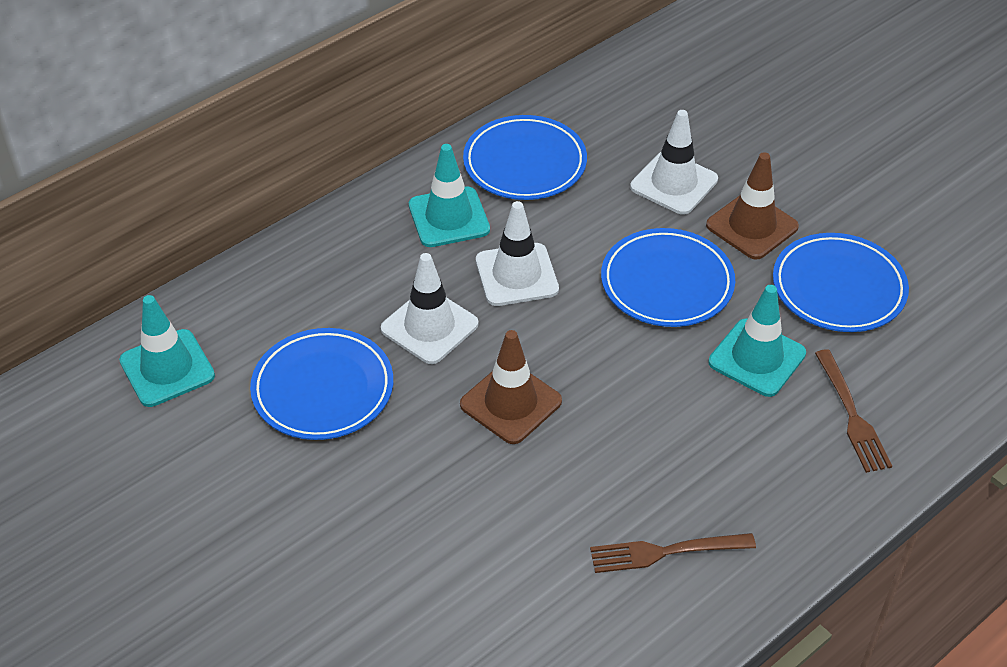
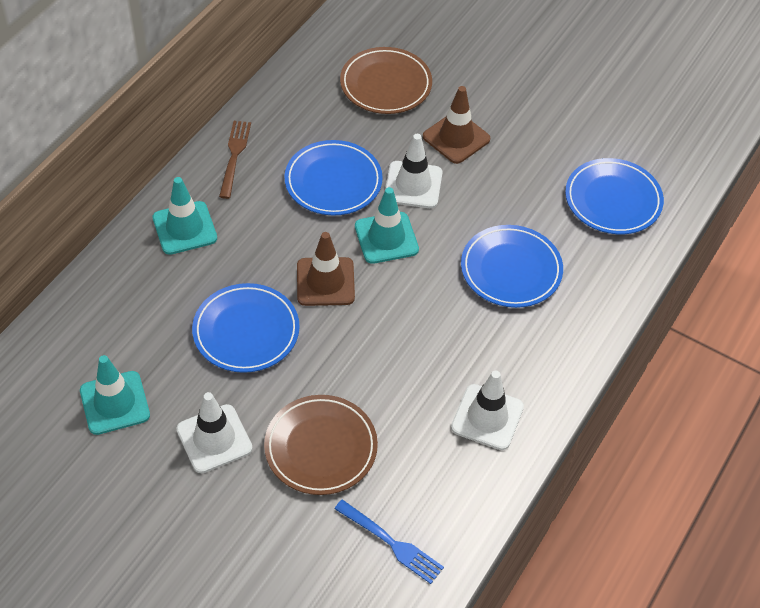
blue fork: 0 -> 1
brown fork: 2 -> 1
brown plate: 0 -> 2

